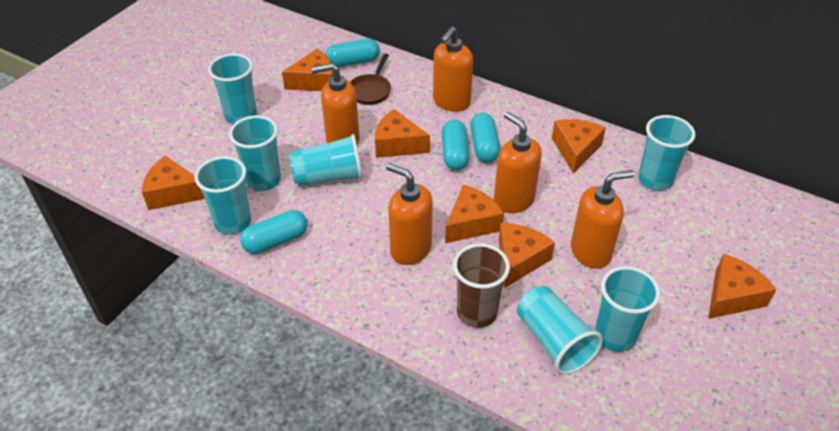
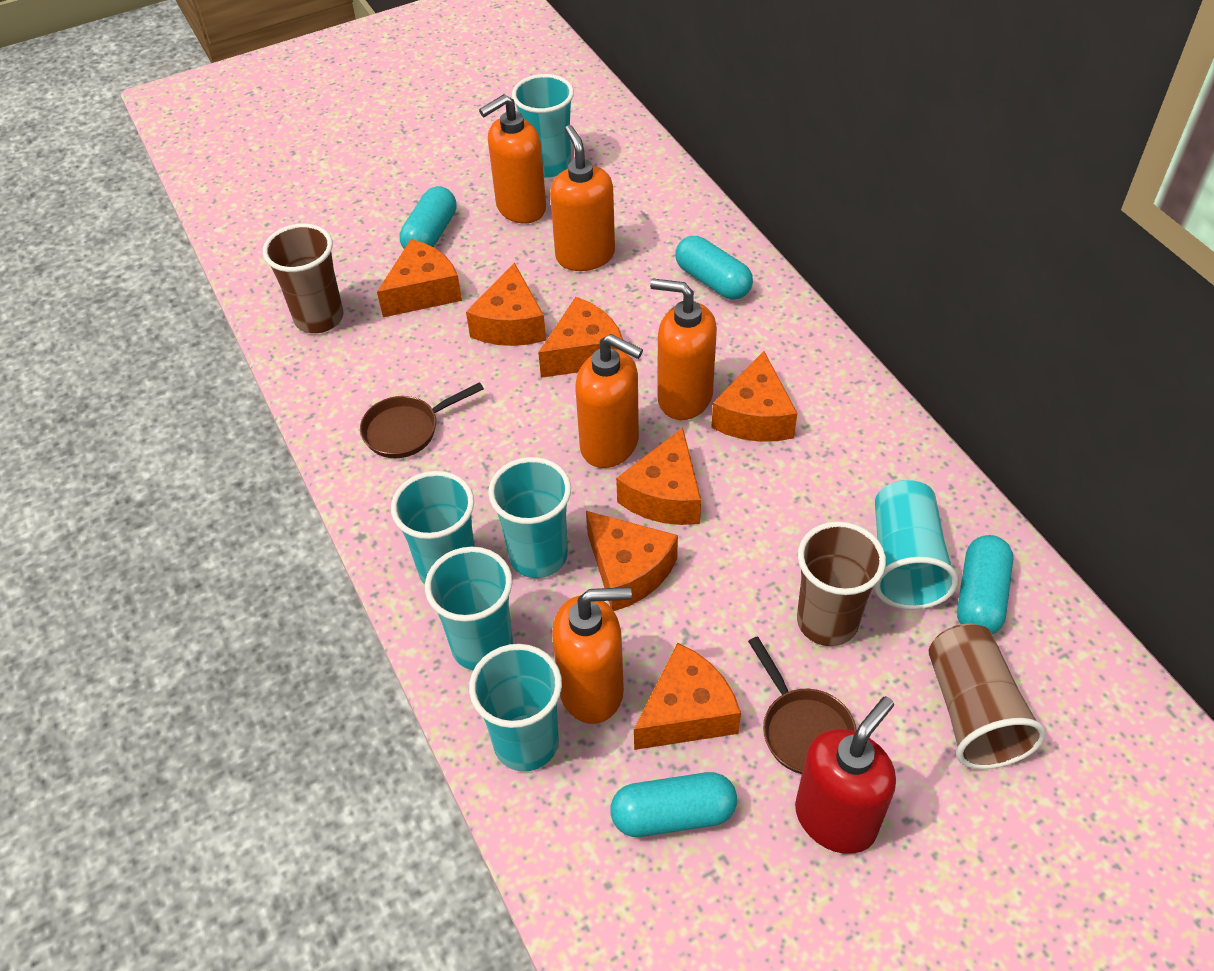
brown cup: 1 -> 3
brown pan: 1 -> 2
red soap dispenser: 0 -> 1
turquoise cup: 7 -> 6

